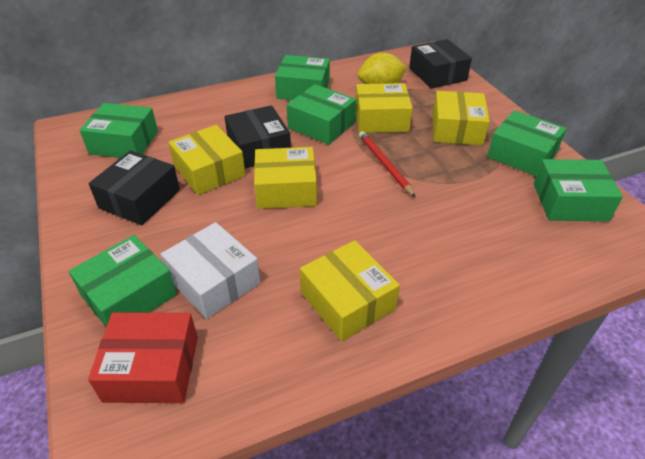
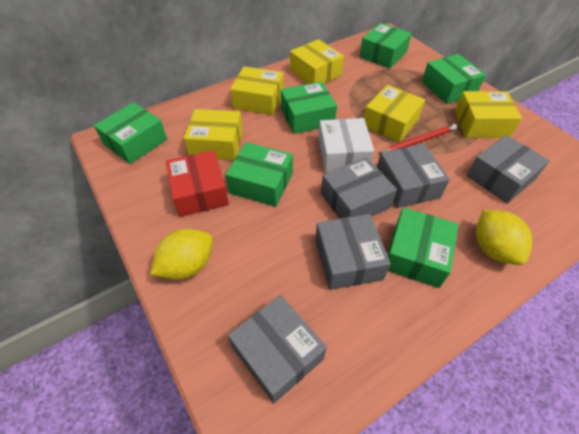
black box: 3 -> 0
grey box: 0 -> 5
yellow lemon: 1 -> 2

